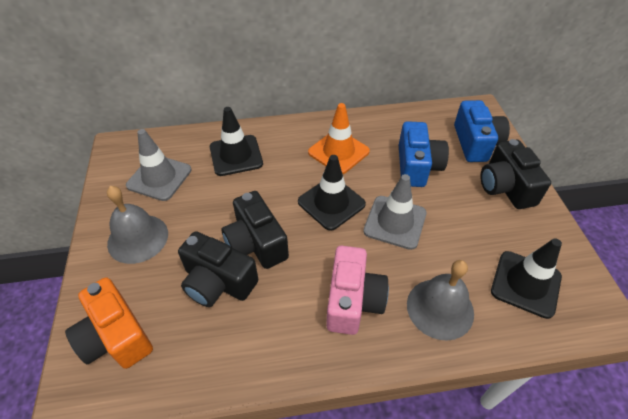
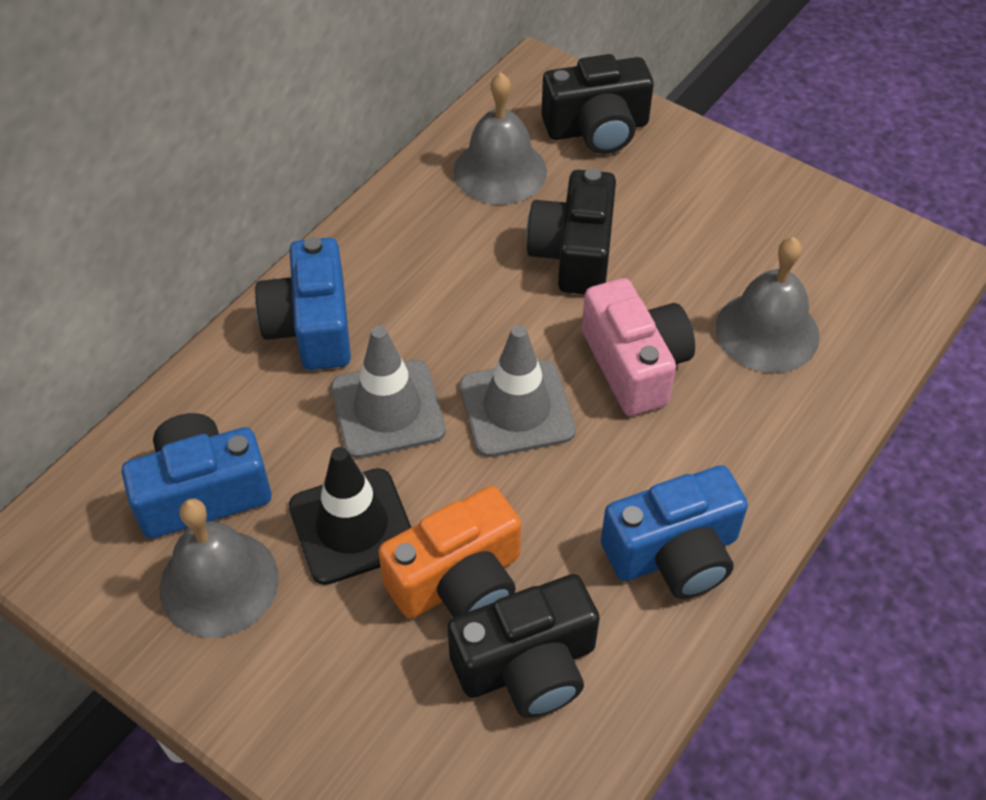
black traffic cone: 3 -> 1
blue camera: 2 -> 3
grey bell: 2 -> 3
orange traffic cone: 1 -> 0

